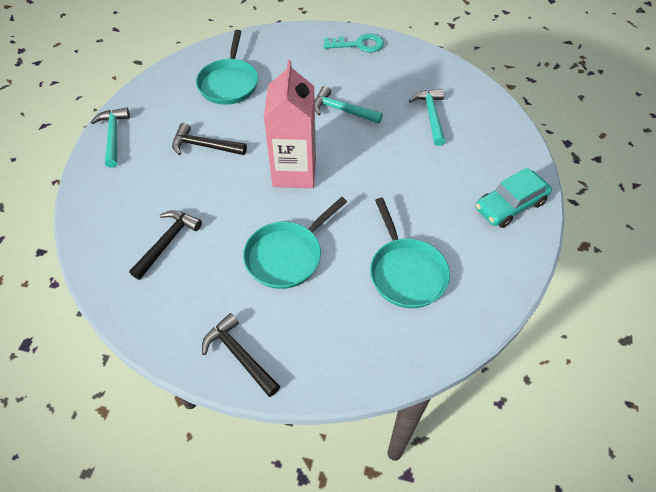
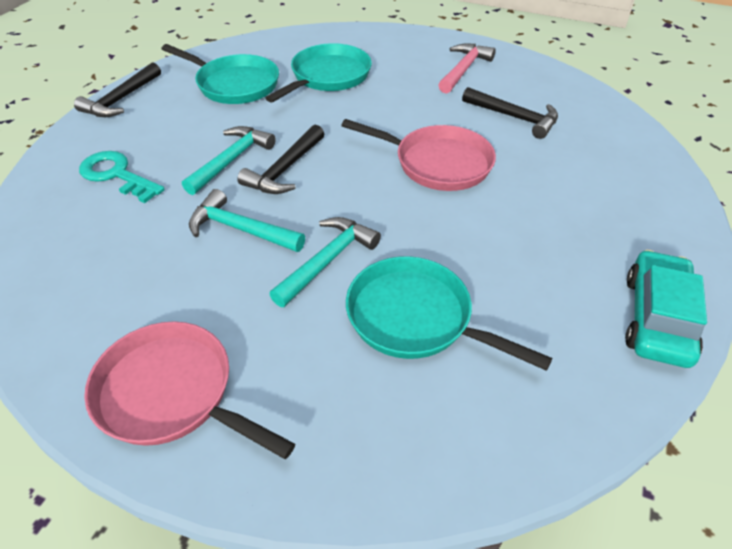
pink carton: 1 -> 0
pink hammer: 0 -> 1
pink pan: 0 -> 2

